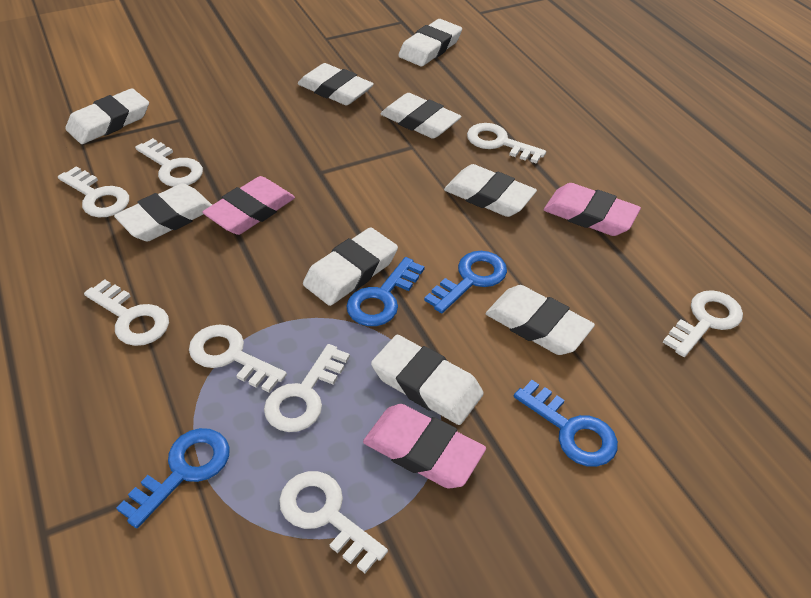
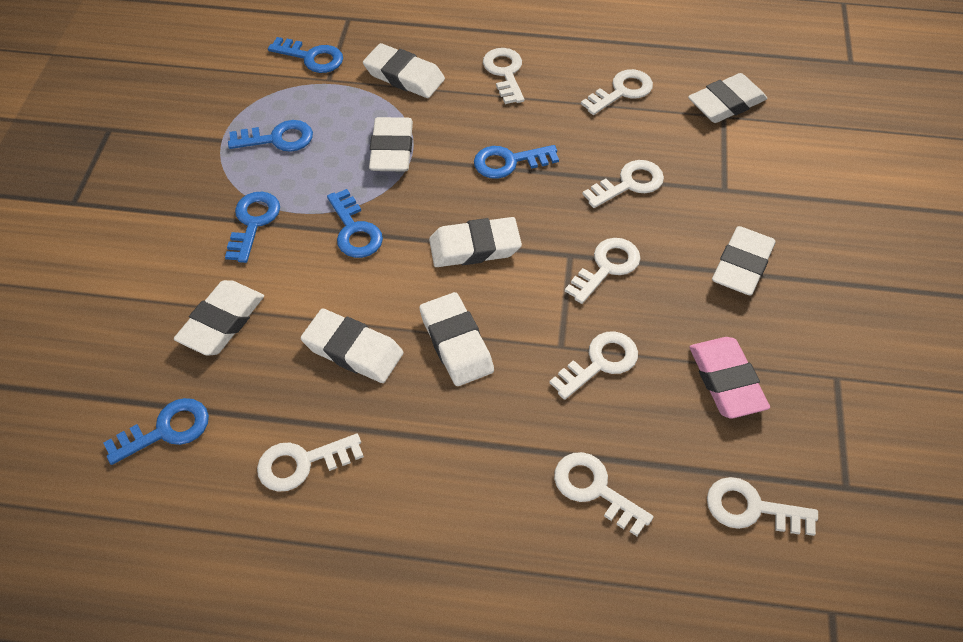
blue key: 4 -> 6
pink eraser: 3 -> 1
white eraser: 9 -> 8

